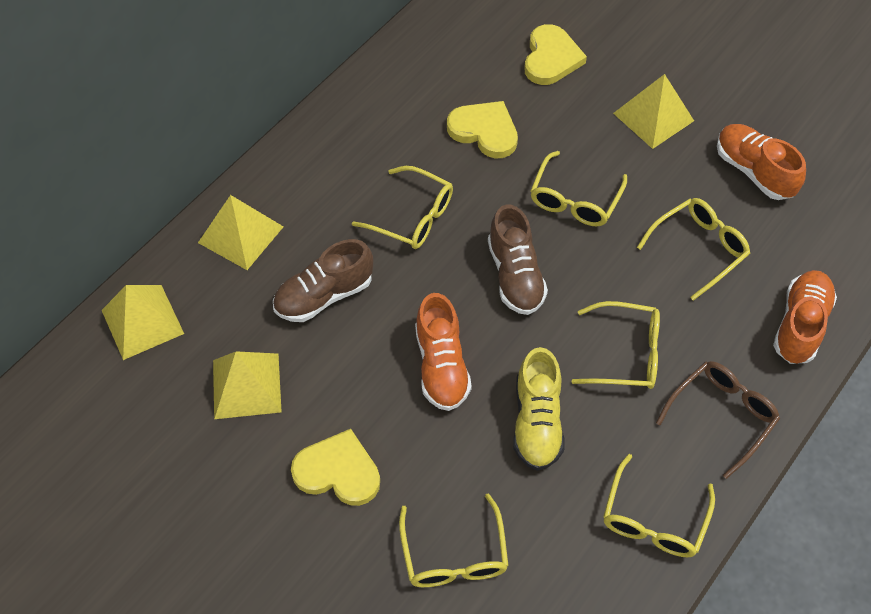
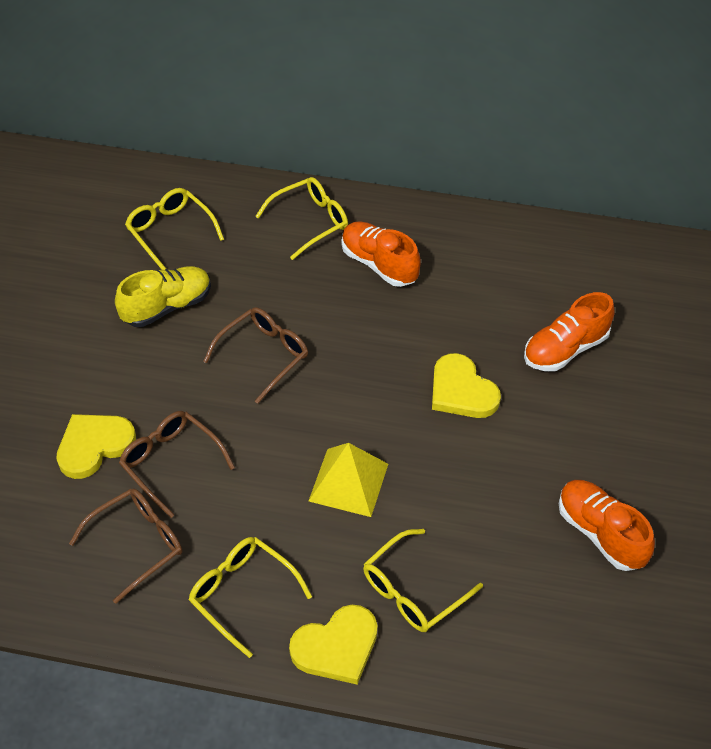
brown glasses: 1 -> 3
brown shoe: 2 -> 0
yellow glasses: 6 -> 4
yellow pyramid: 4 -> 1

